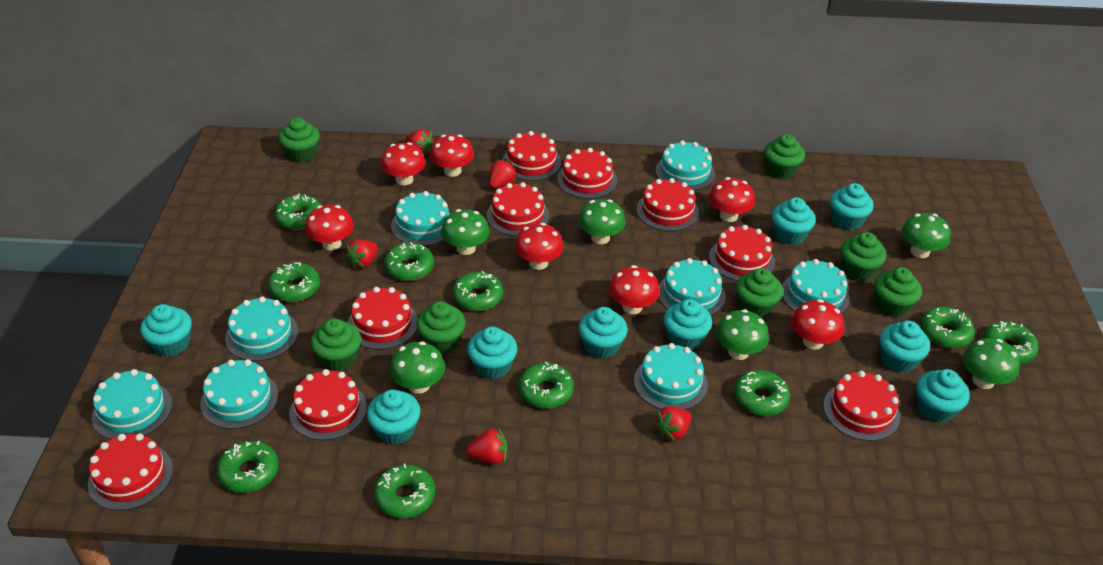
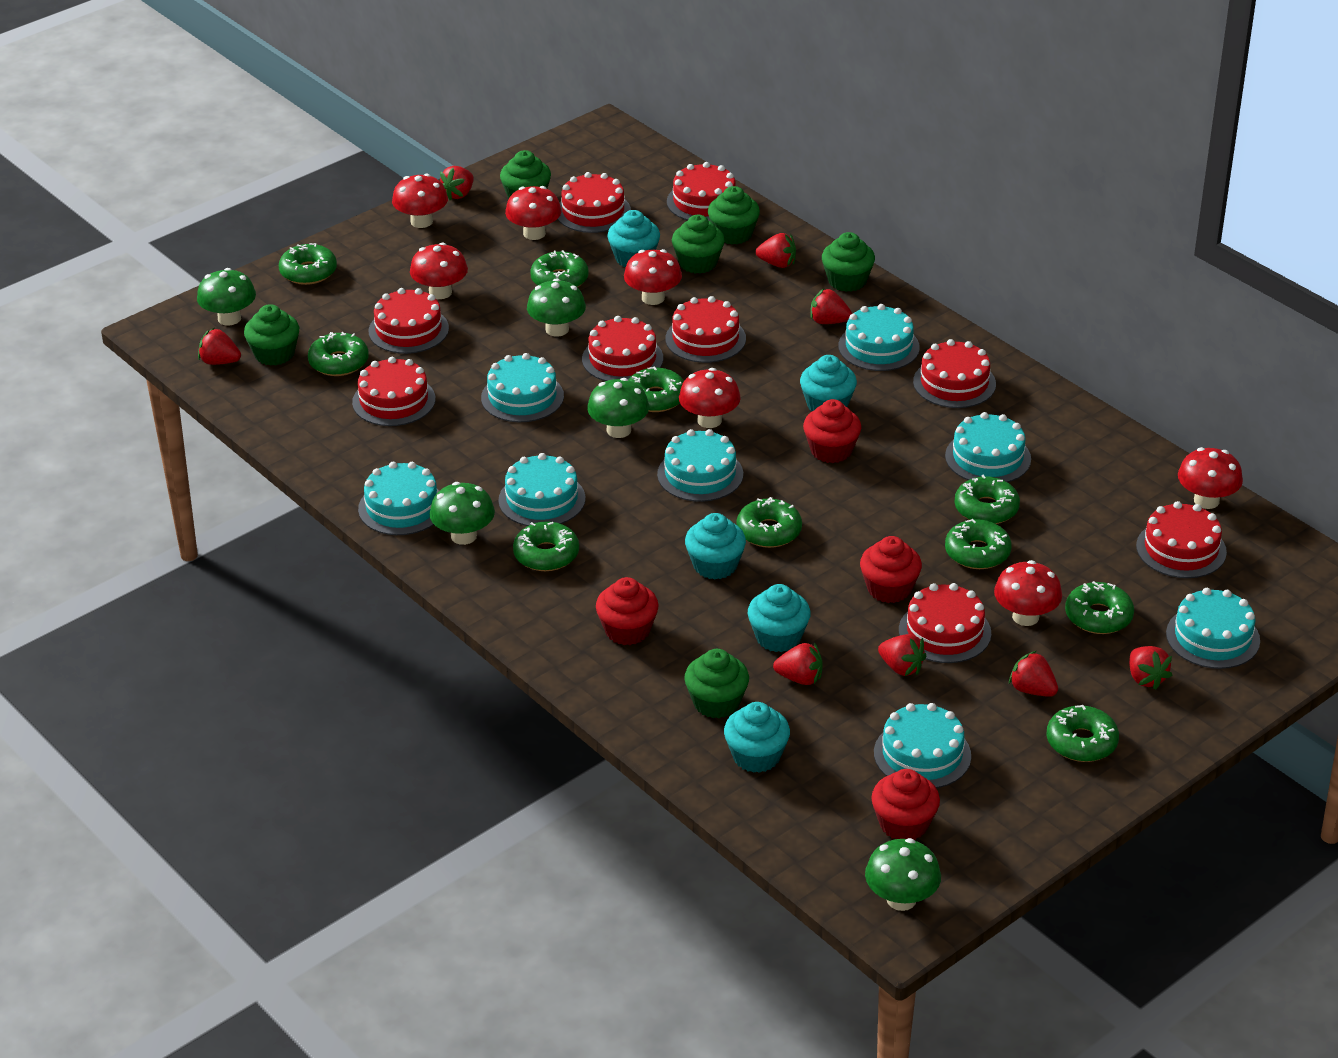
green cupcake: 7 -> 6
green mushroom: 6 -> 5
red cupcake: 0 -> 4
red strawberry: 5 -> 8
turquoise cupcake: 9 -> 5

